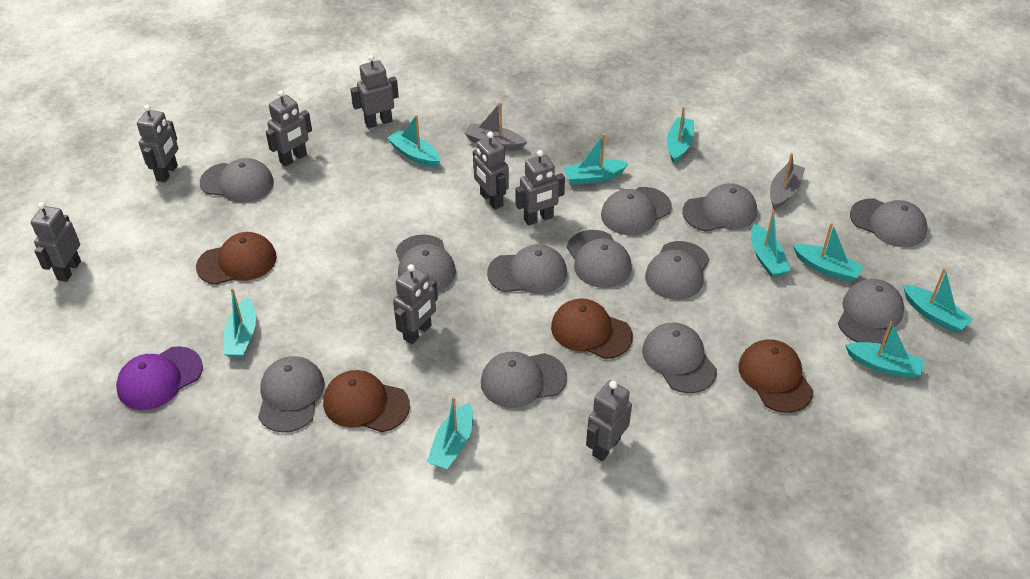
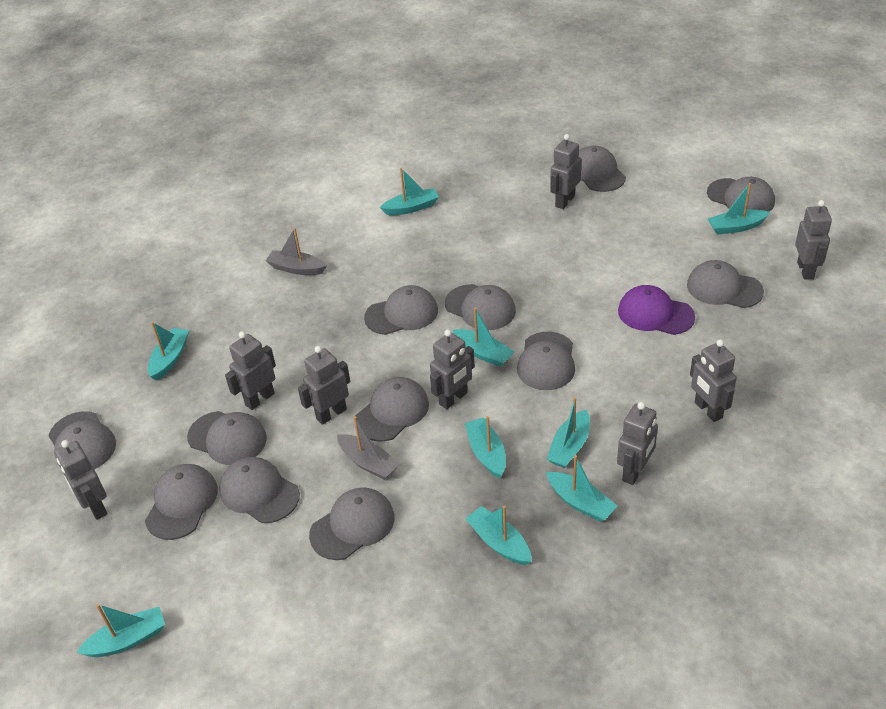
brown cap: 4 -> 0

